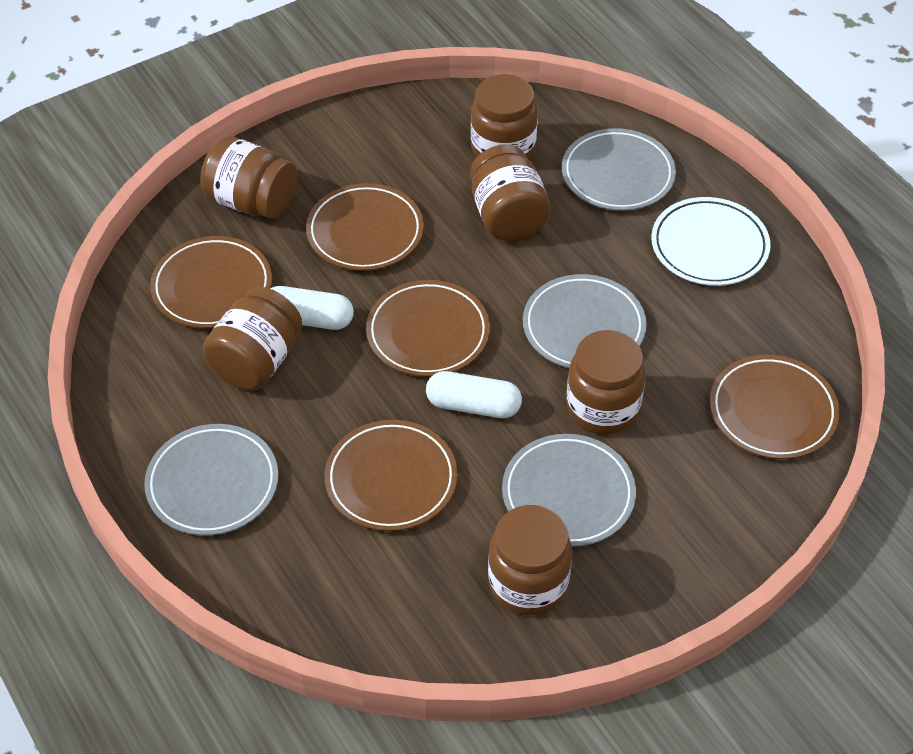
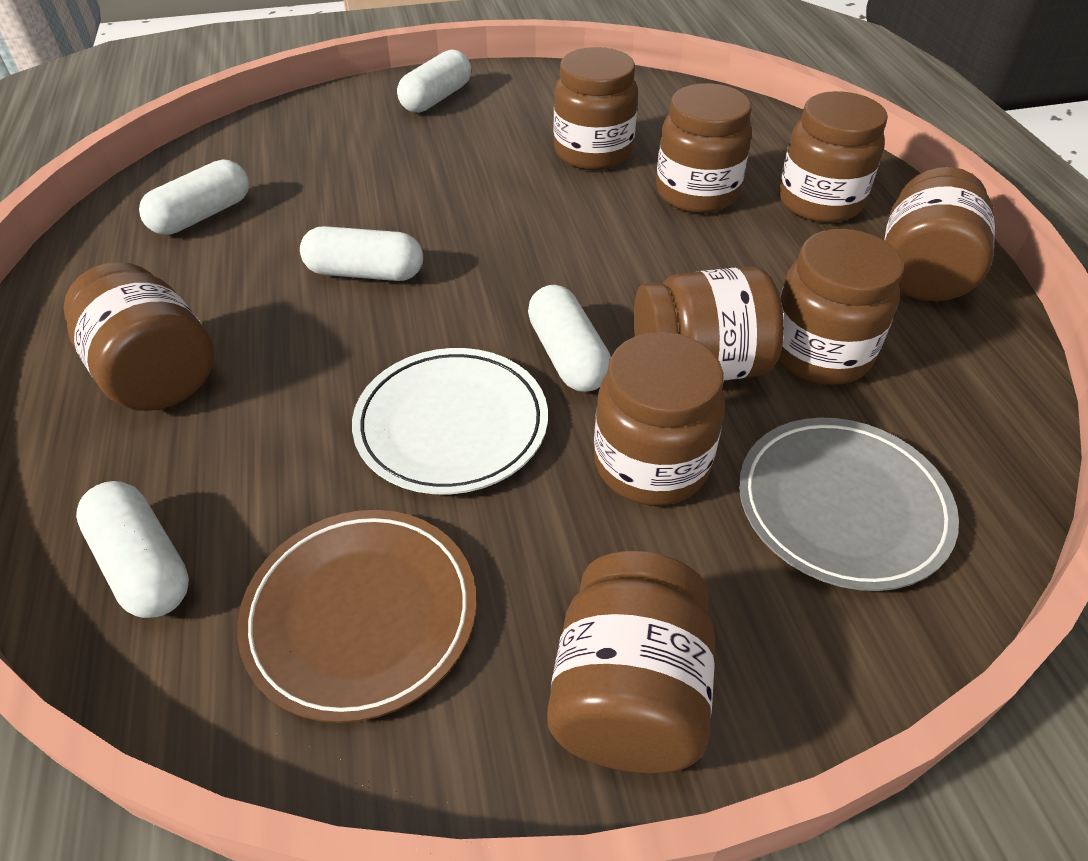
brown jar: 6 -> 9
brown plate: 5 -> 1
grey plate: 4 -> 1
white capsule: 2 -> 5

